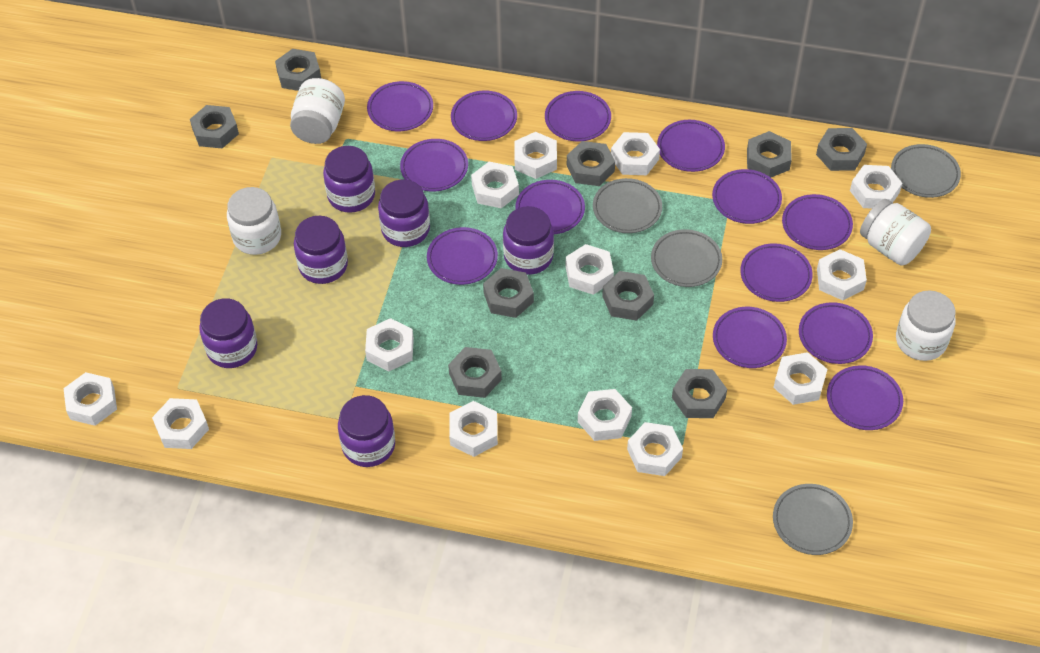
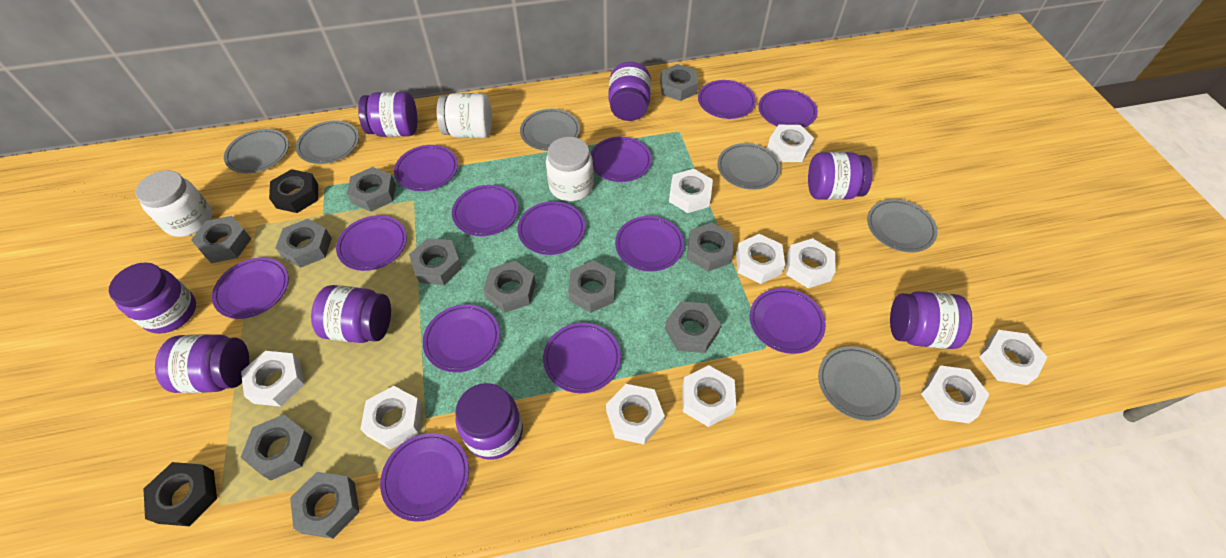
black nut: 0 -> 2
grey nut: 9 -> 11
grey plate: 4 -> 6
purple jar: 6 -> 8
white jar: 4 -> 3
white nut: 13 -> 10

